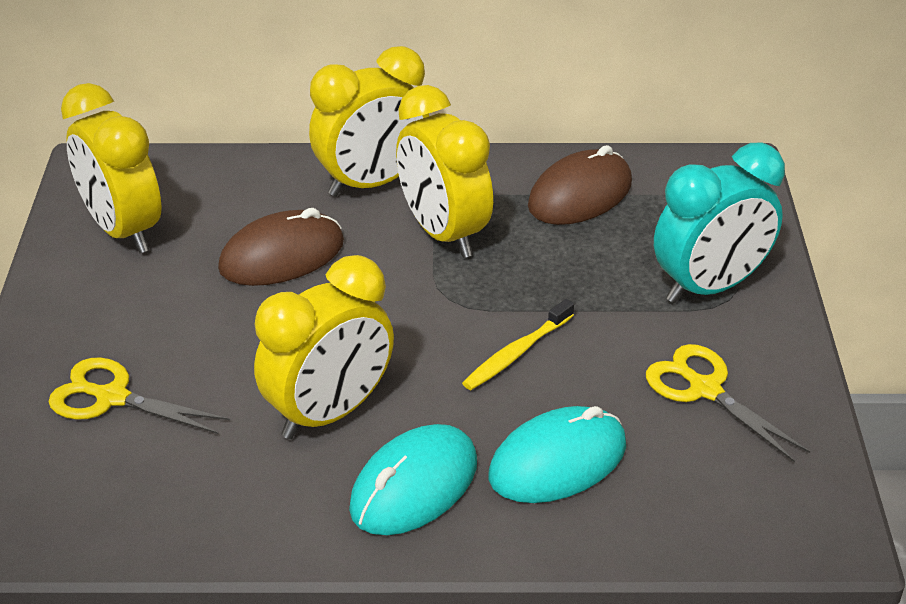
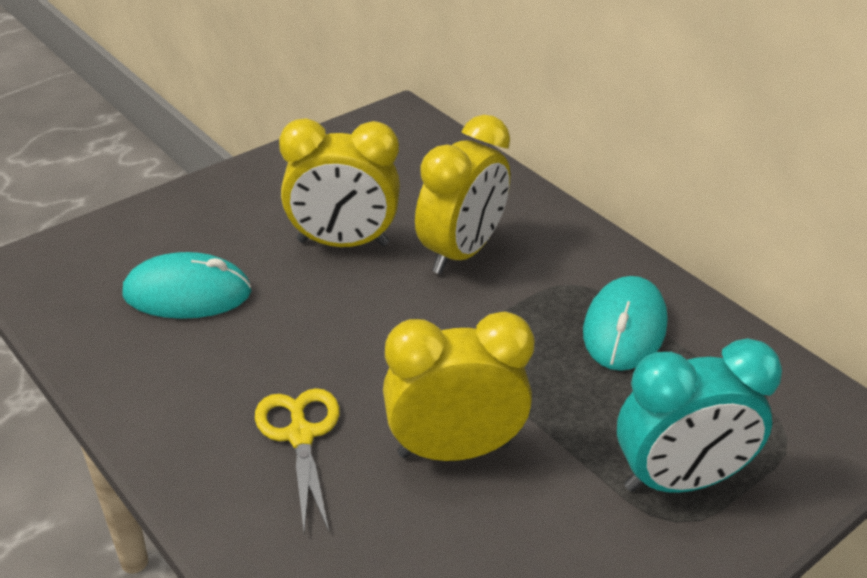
brown mouse: 2 -> 0
yellow clock: 4 -> 3
yellow scissors: 2 -> 1
yellow toothbrush: 1 -> 0

